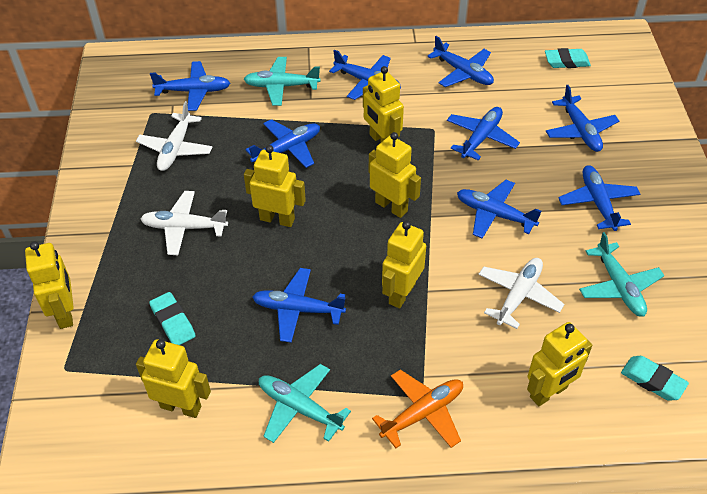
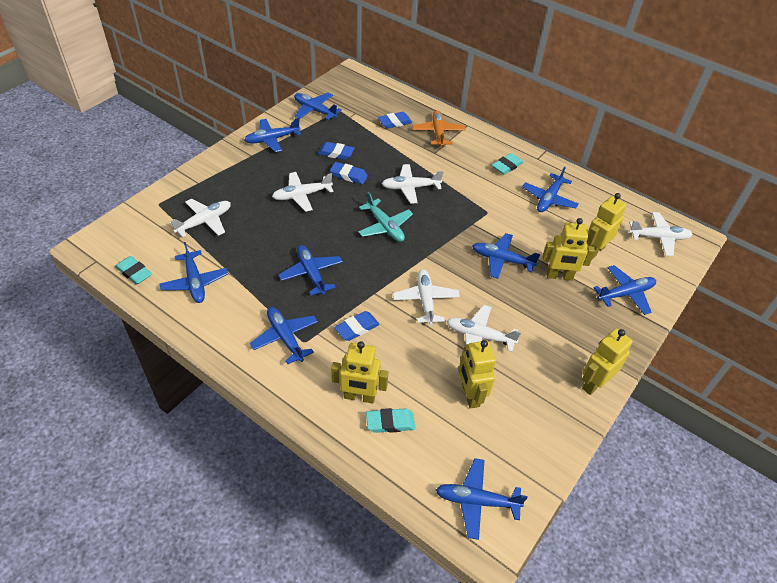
blue eraser: 0 -> 4
turquoise plane: 3 -> 1
white plane: 3 -> 6
yellow robot: 7 -> 5

